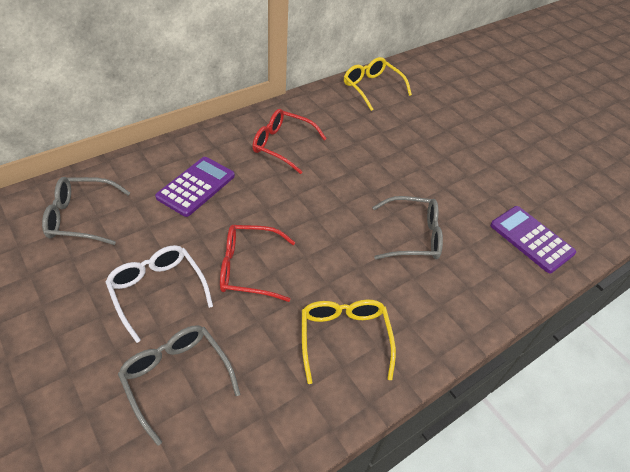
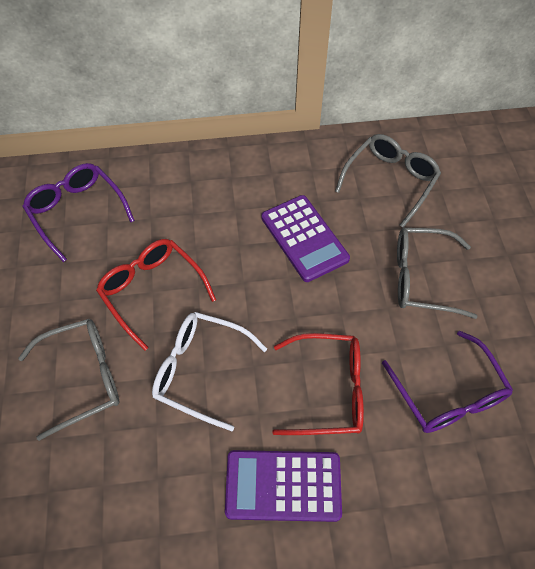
purple glasses: 0 -> 2
yellow glasses: 2 -> 0

